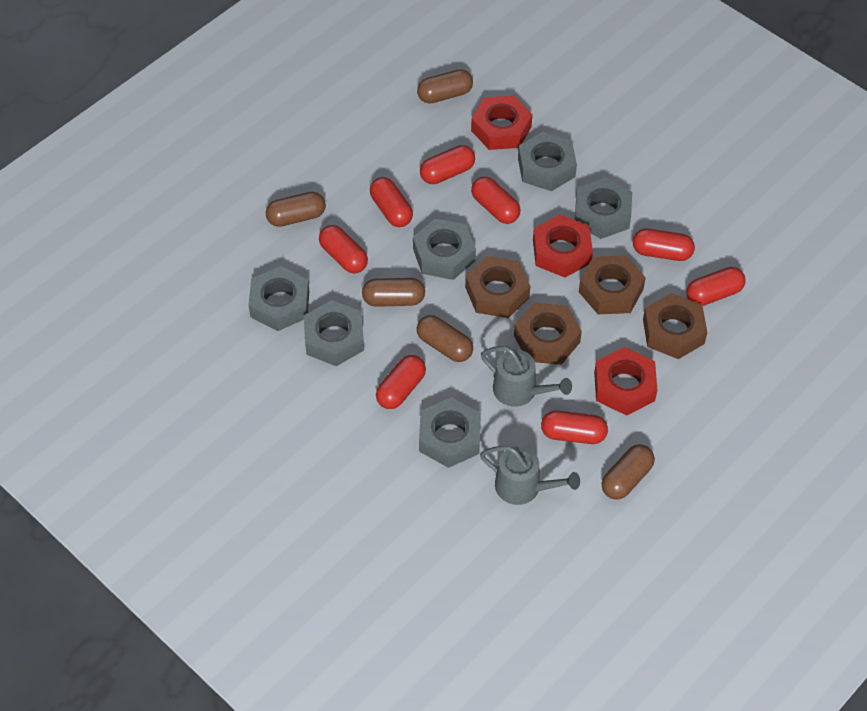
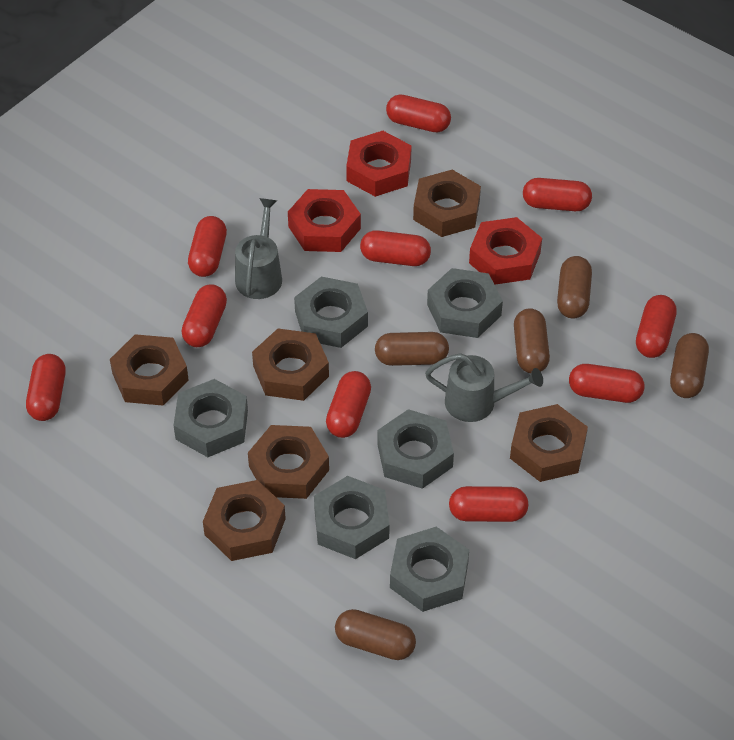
brown nut: 4 -> 6
red capsule: 8 -> 10

